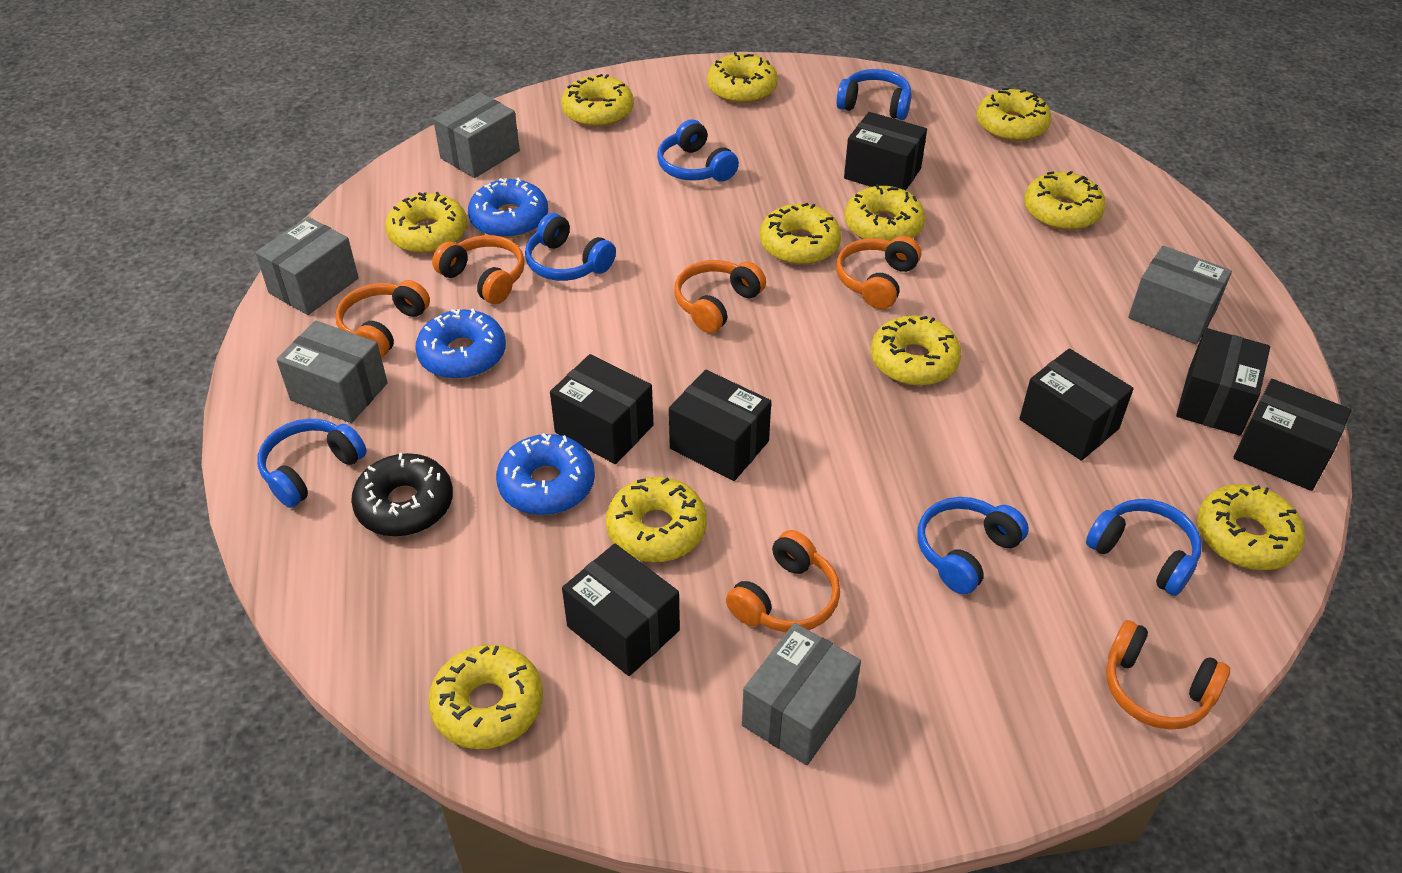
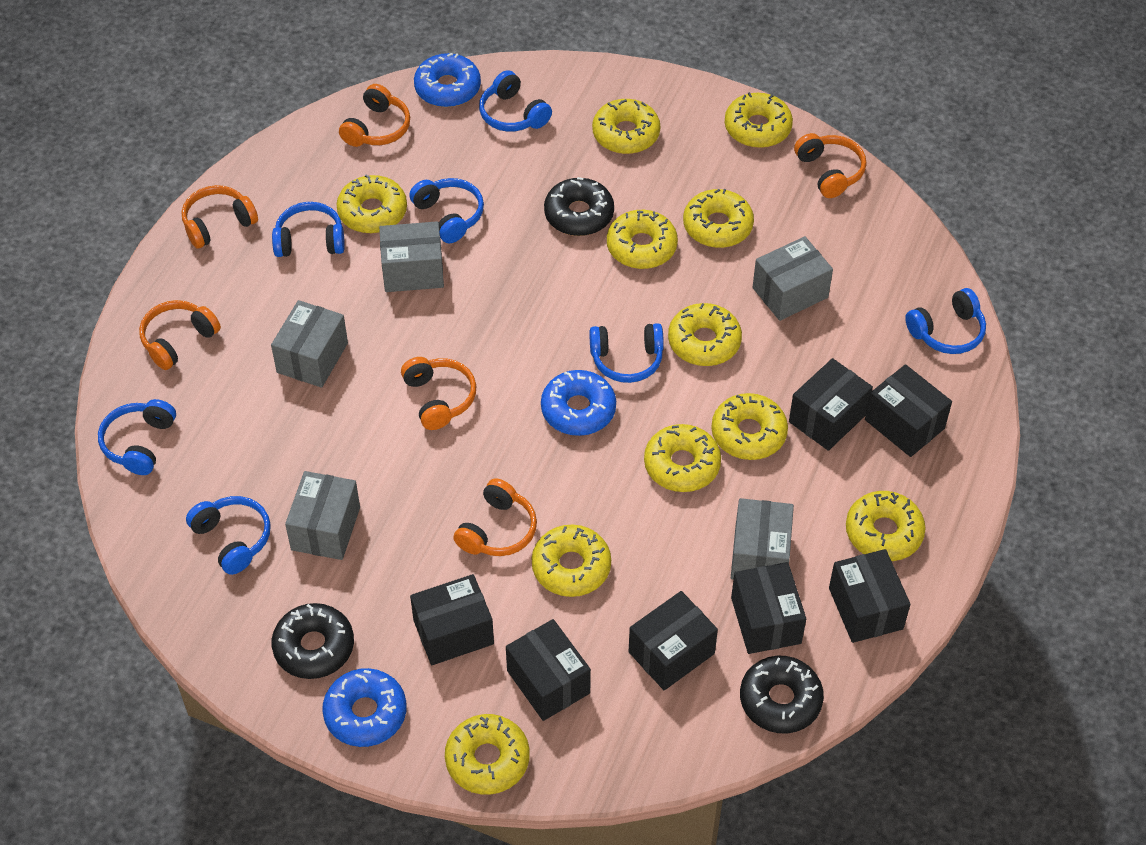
black donut: 1 -> 3
blue headphones: 6 -> 7

